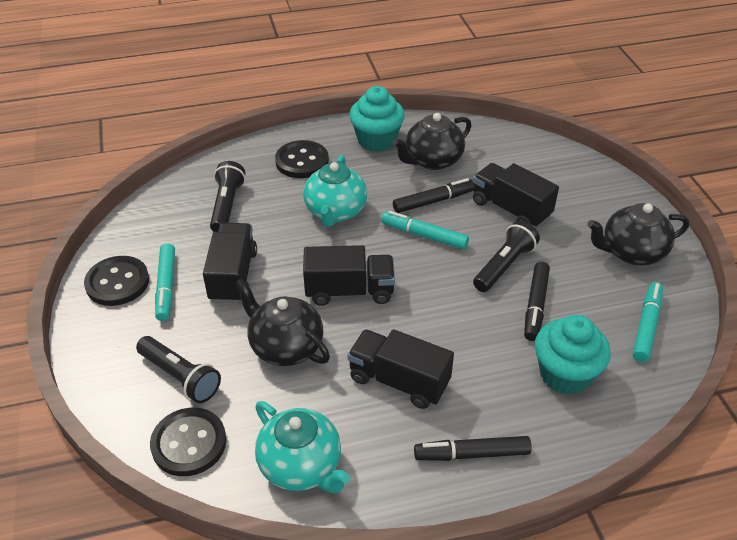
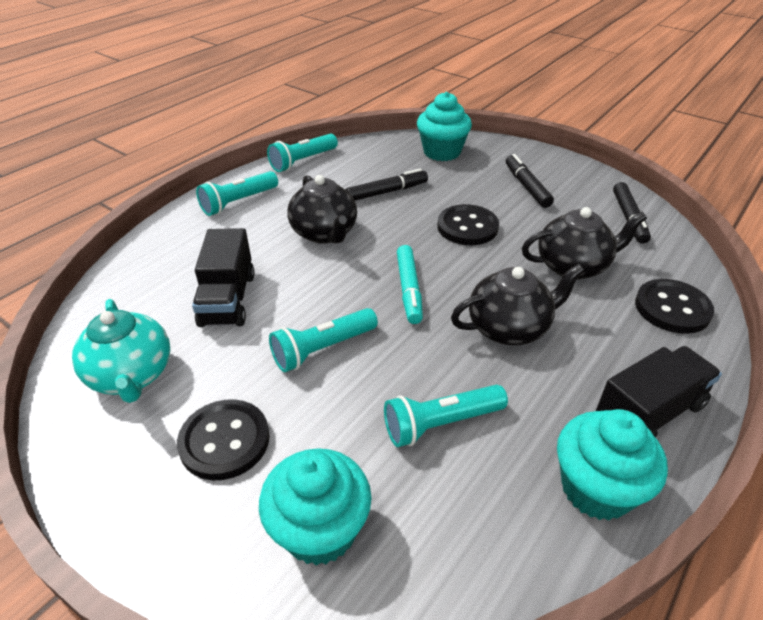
black flashlight: 3 -> 0
black truck: 4 -> 2
turquoise cupcake: 2 -> 3
turquoise flashlight: 0 -> 4
turquoise marker: 3 -> 1
turquoise teapot: 2 -> 1

